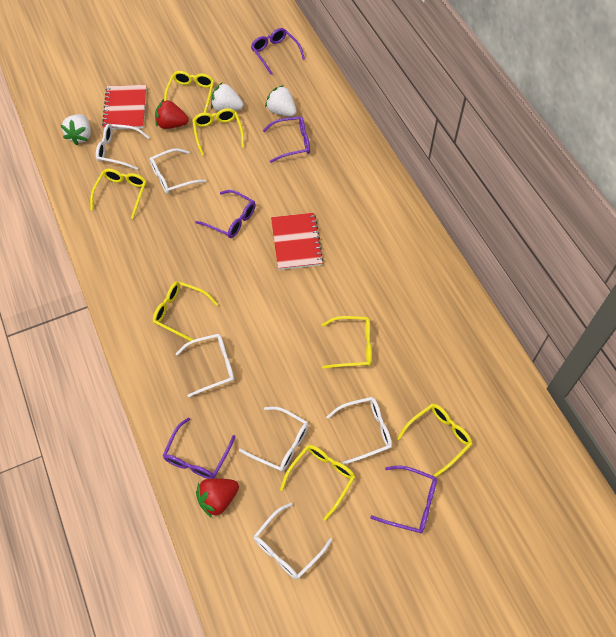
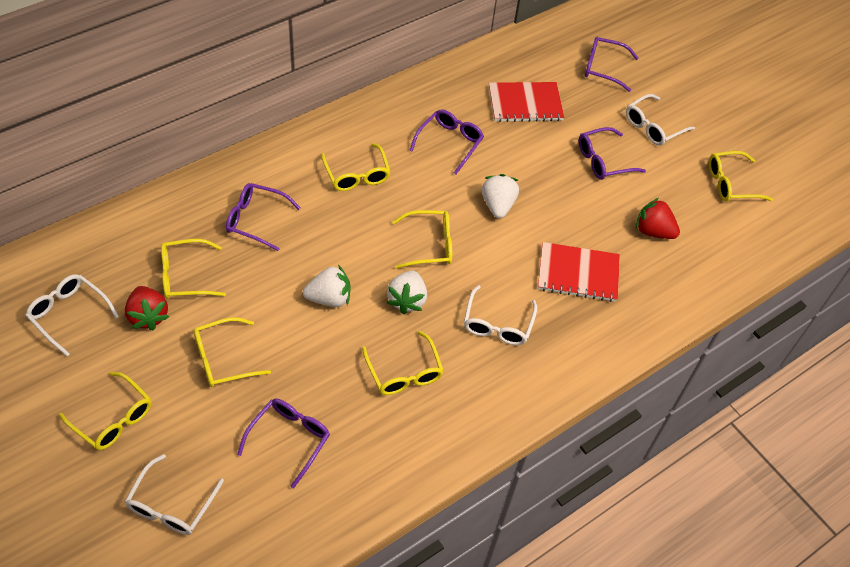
white glasses: 6 -> 4

